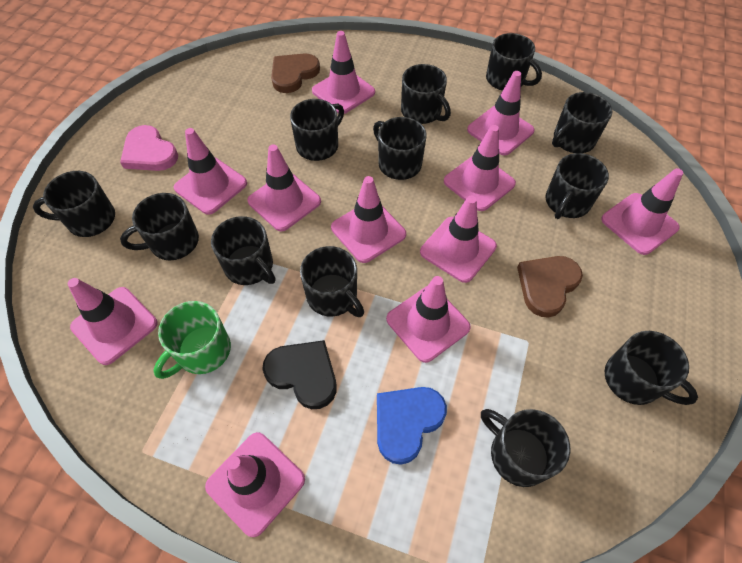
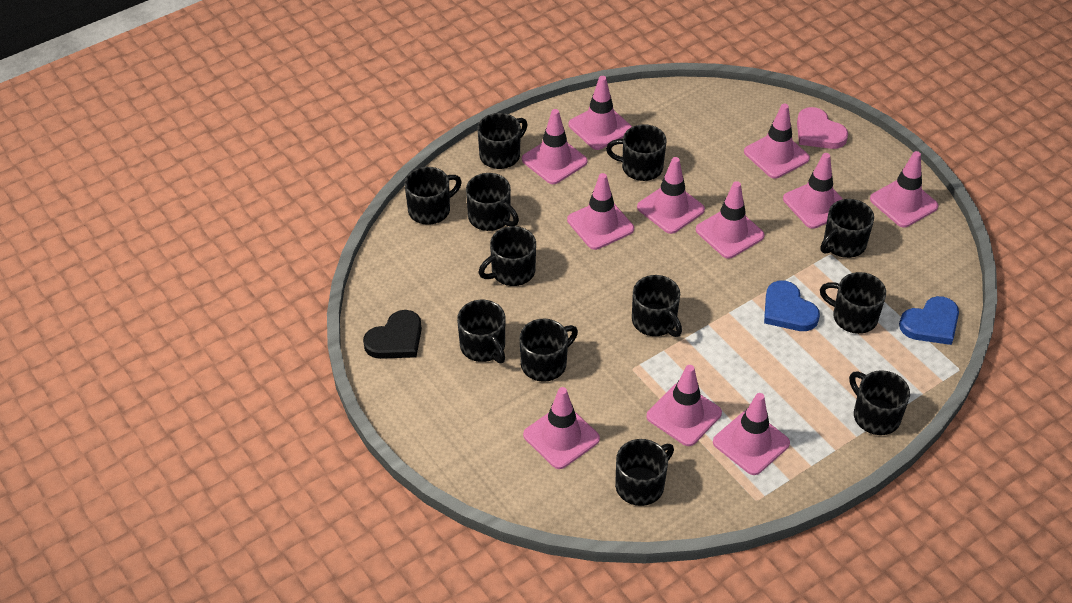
blue heart: 1 -> 2
brown heart: 2 -> 0
green mug: 1 -> 0

